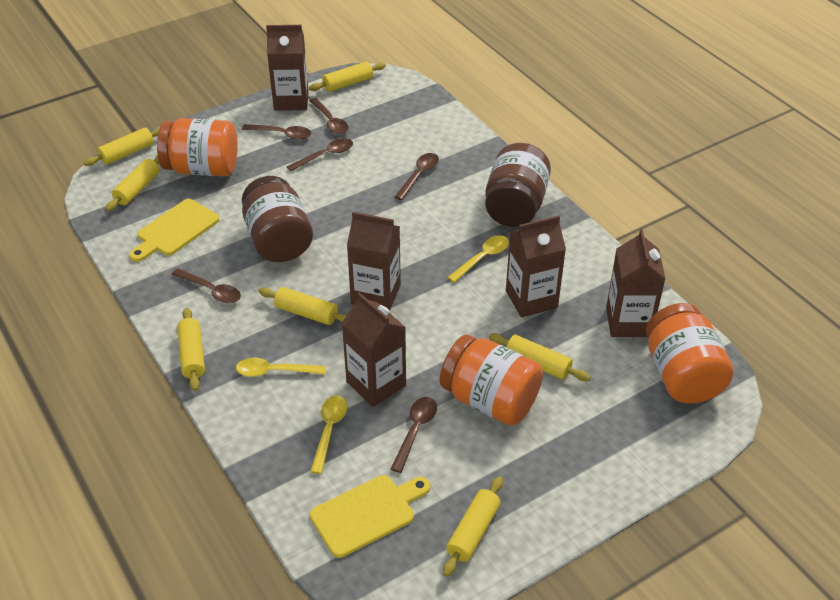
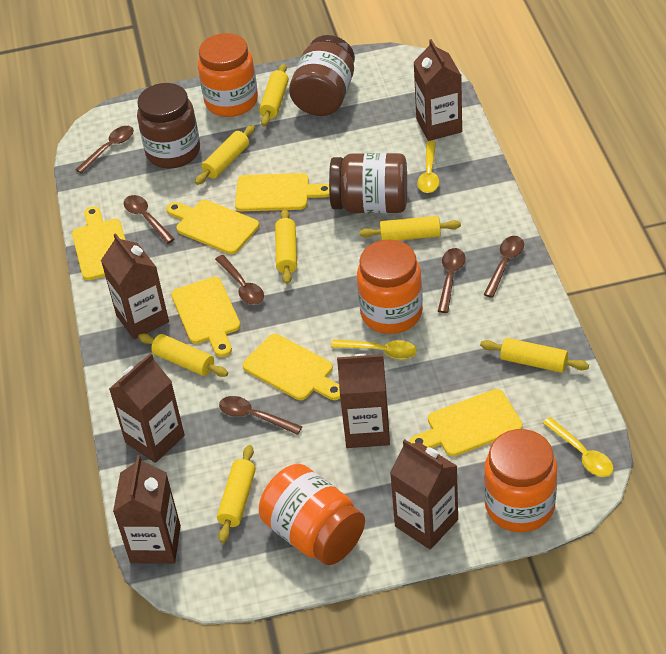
brown carton: 5 -> 6
brown jar: 2 -> 3
orange jar: 3 -> 4
yellow cutting board: 2 -> 6

